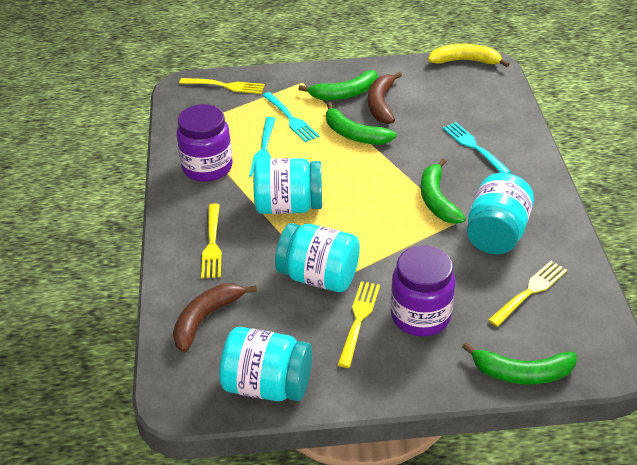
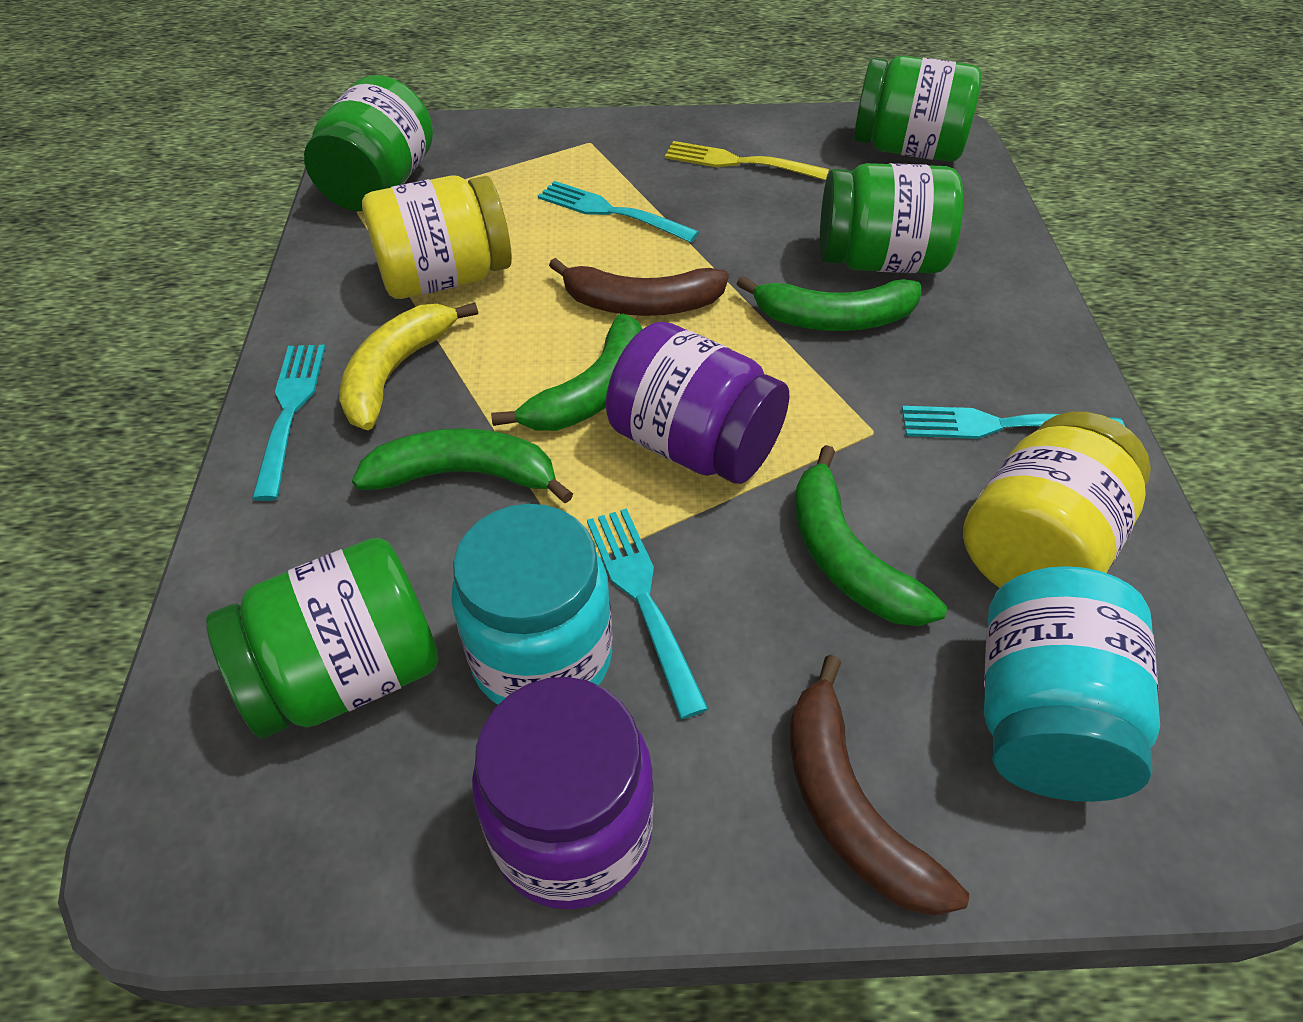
green jar: 0 -> 4
turquoise fork: 3 -> 4
turquoise jar: 4 -> 2
yellow fork: 4 -> 1
yellow jar: 0 -> 2

